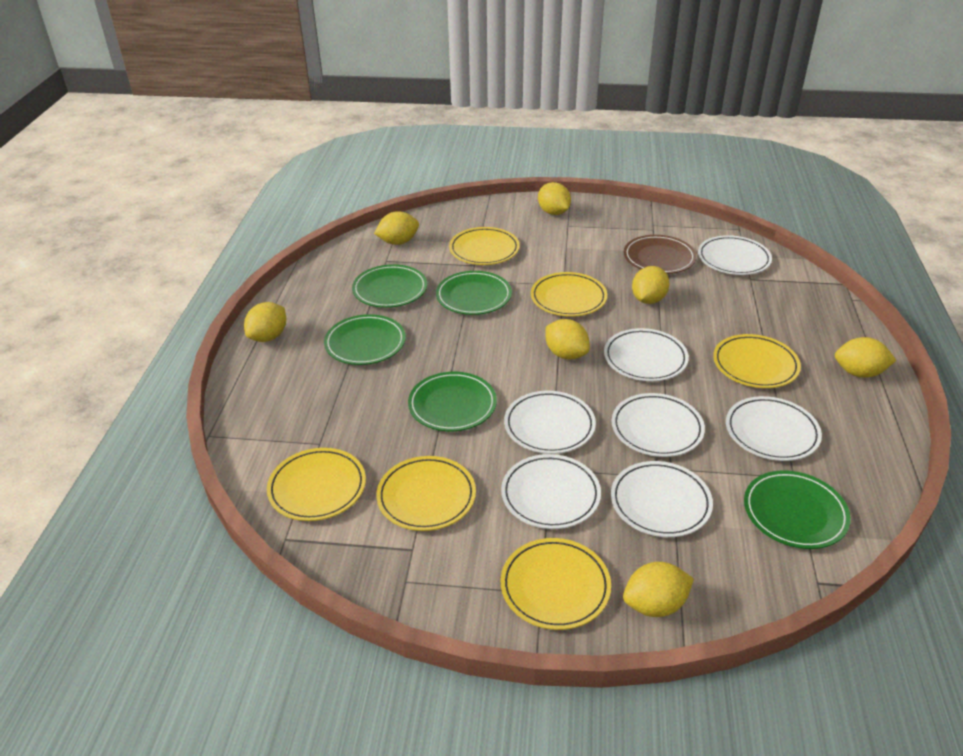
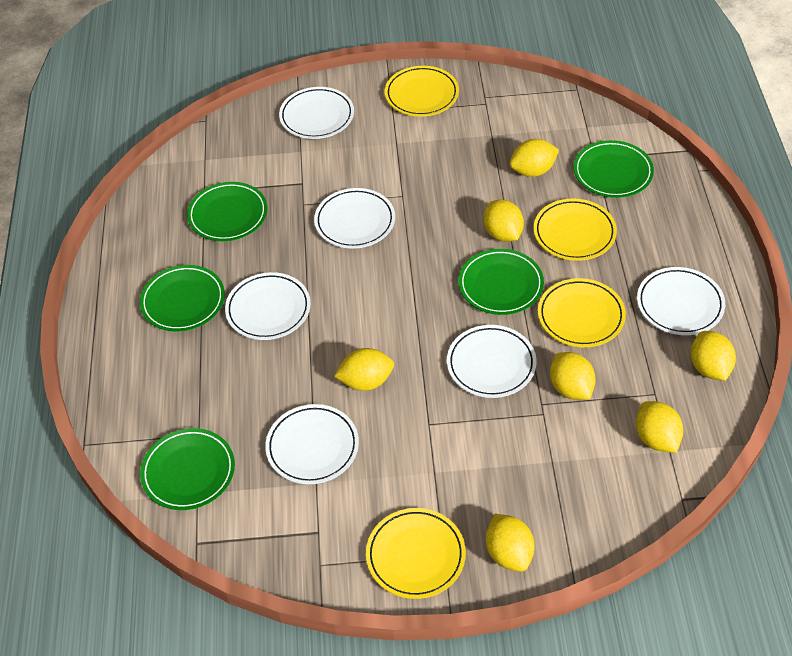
brown plate: 1 -> 0
white plate: 7 -> 6
yellow plate: 6 -> 4

